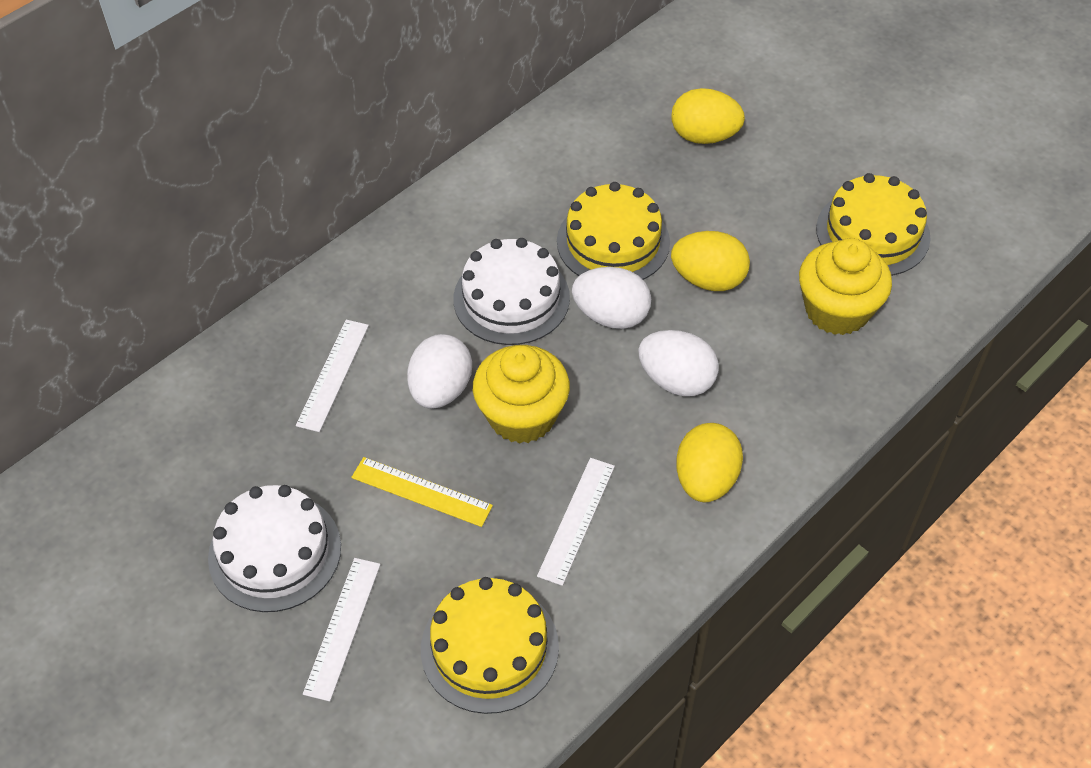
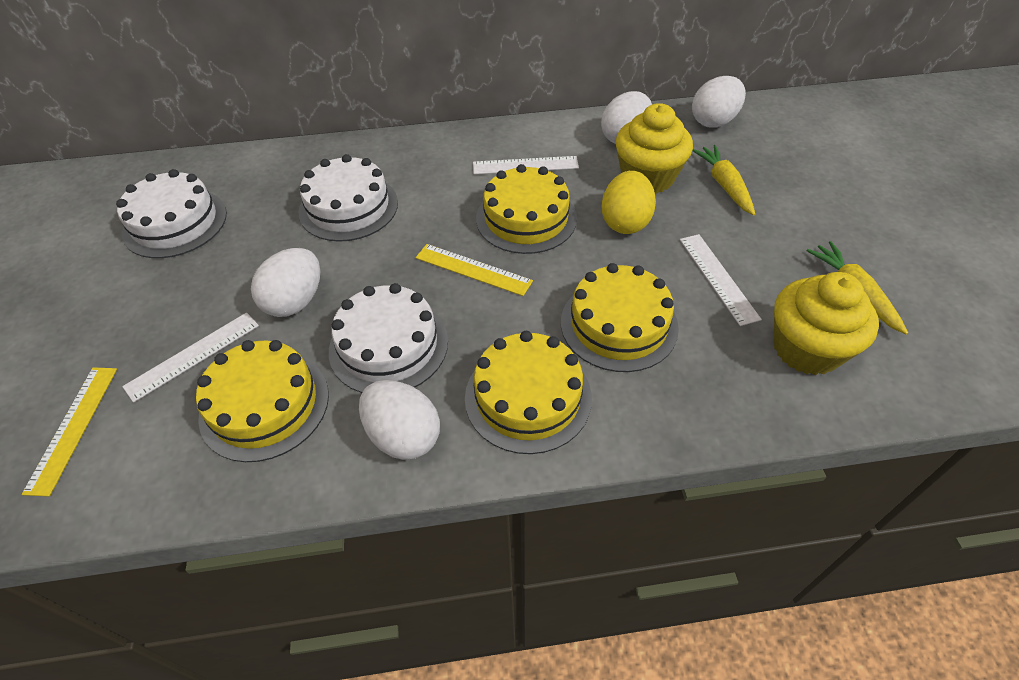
white cake: 2 -> 3
white egg: 3 -> 4
yellow cake: 3 -> 4
yellow carrot: 0 -> 2
yellow egg: 3 -> 1
yellow ruler: 1 -> 2

